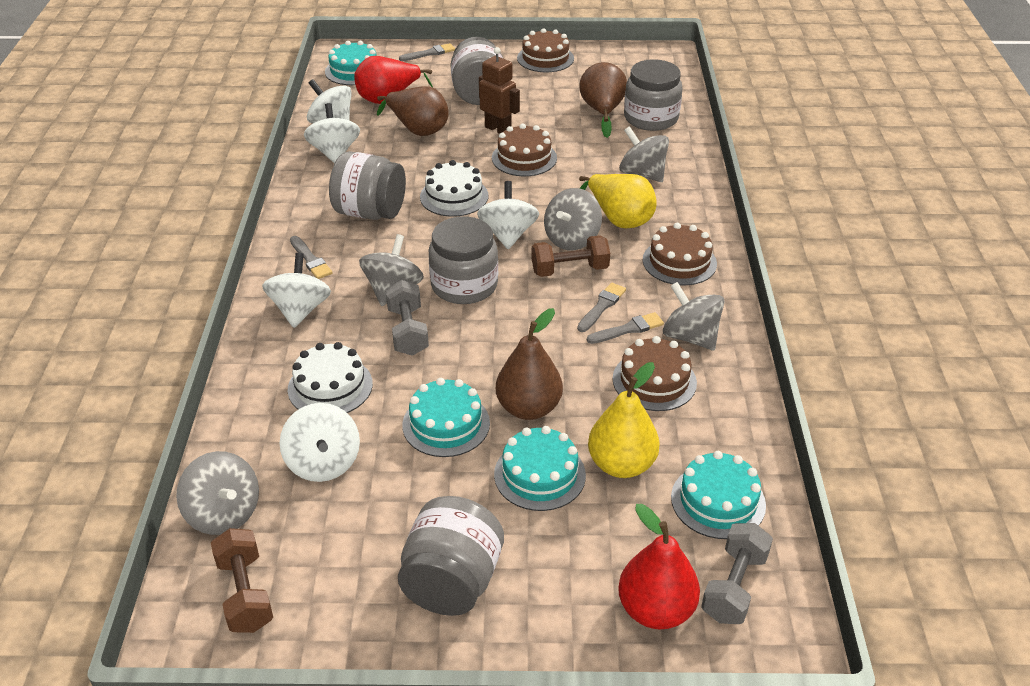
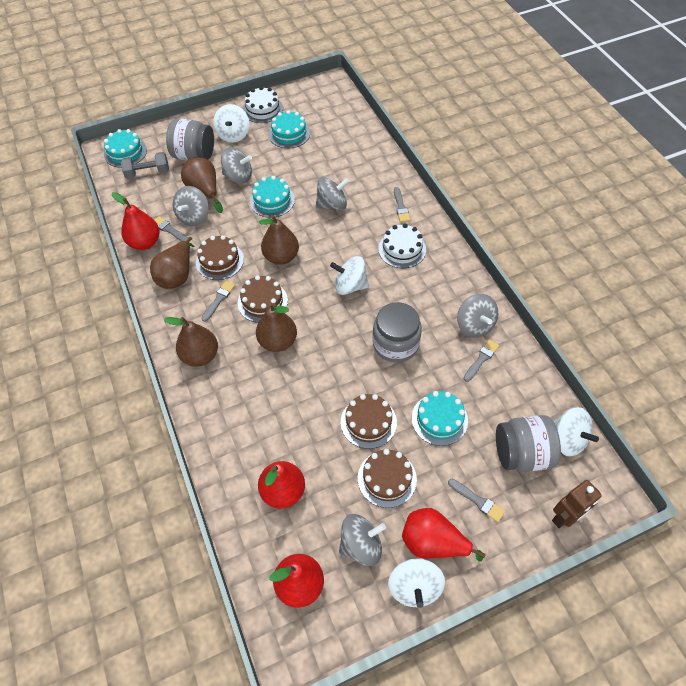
brown dumbbell: 2 -> 0
brown pear: 3 -> 5
grey brush: 4 -> 5
grey dumbbell: 2 -> 1
grey jar: 5 -> 3
red pear: 2 -> 4
white spinning top: 5 -> 4
yellow pear: 2 -> 0

